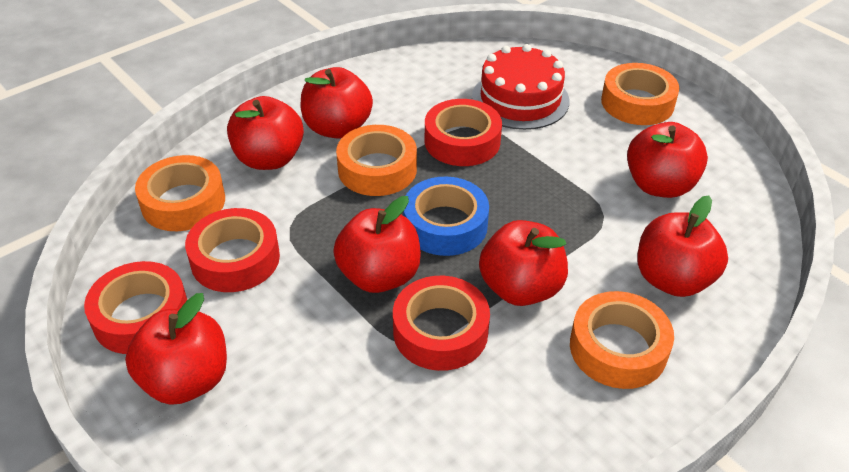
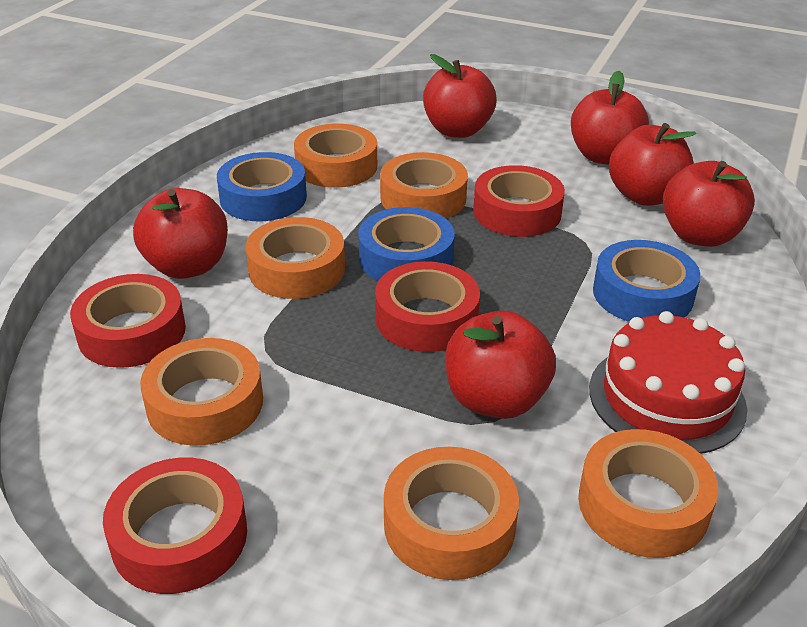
blue tape: 1 -> 3
orange tape: 4 -> 6
red apple: 7 -> 6

